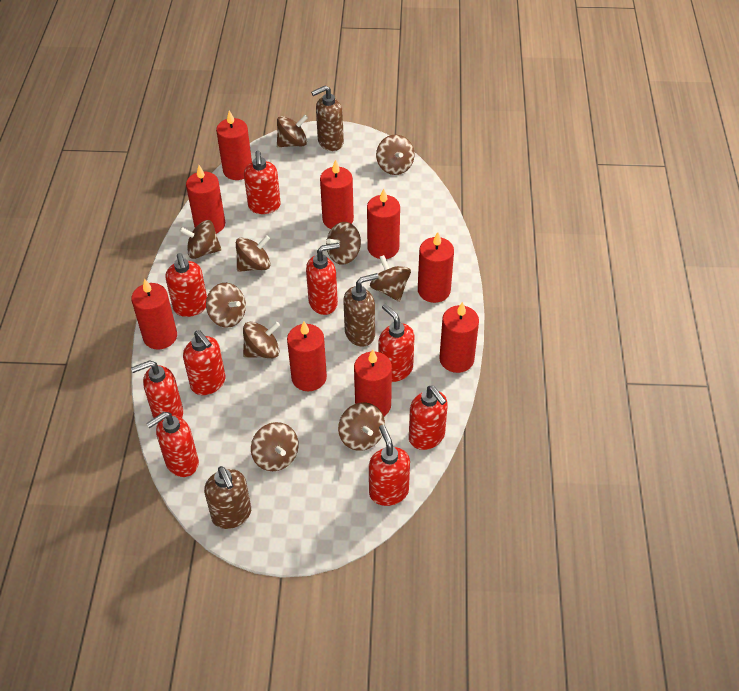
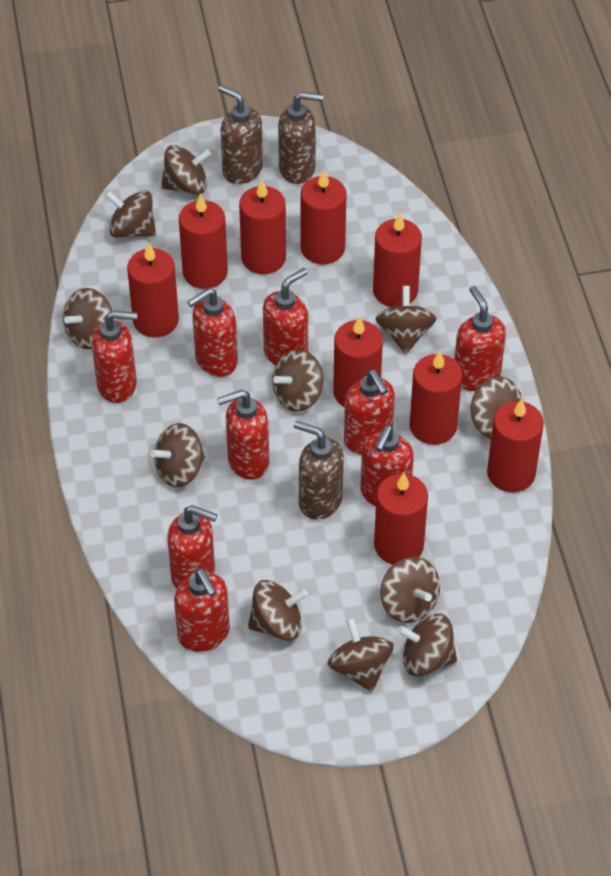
brown spinning top: 10 -> 11

